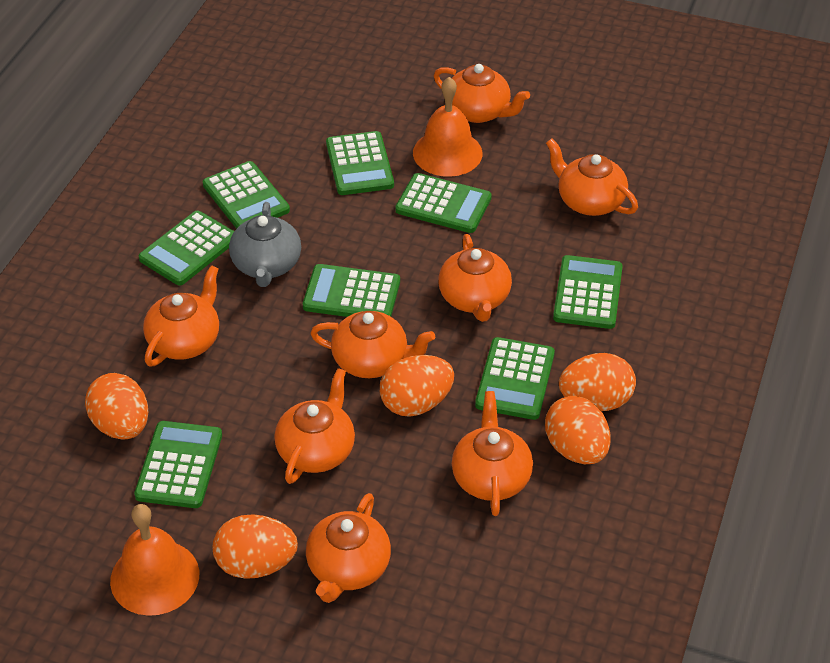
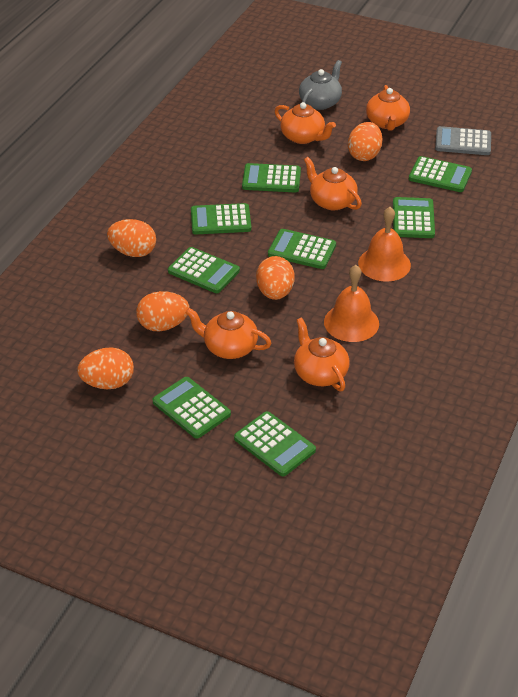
grey calculator: 0 -> 1
orange teapot: 8 -> 5

